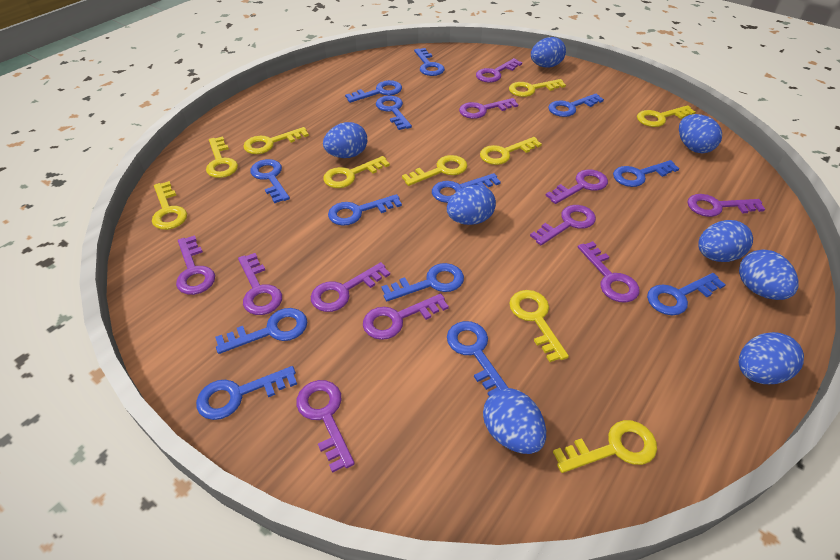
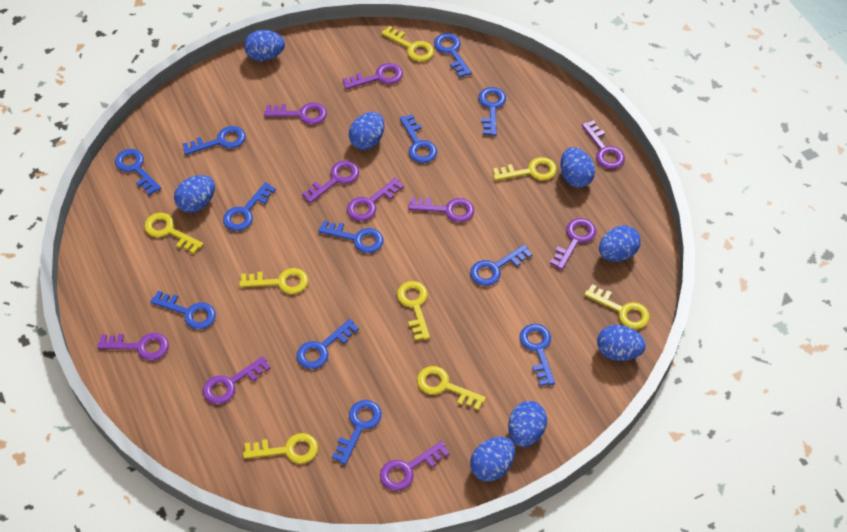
blue key: 13 -> 12
purple key: 11 -> 10
yellow key: 10 -> 8

